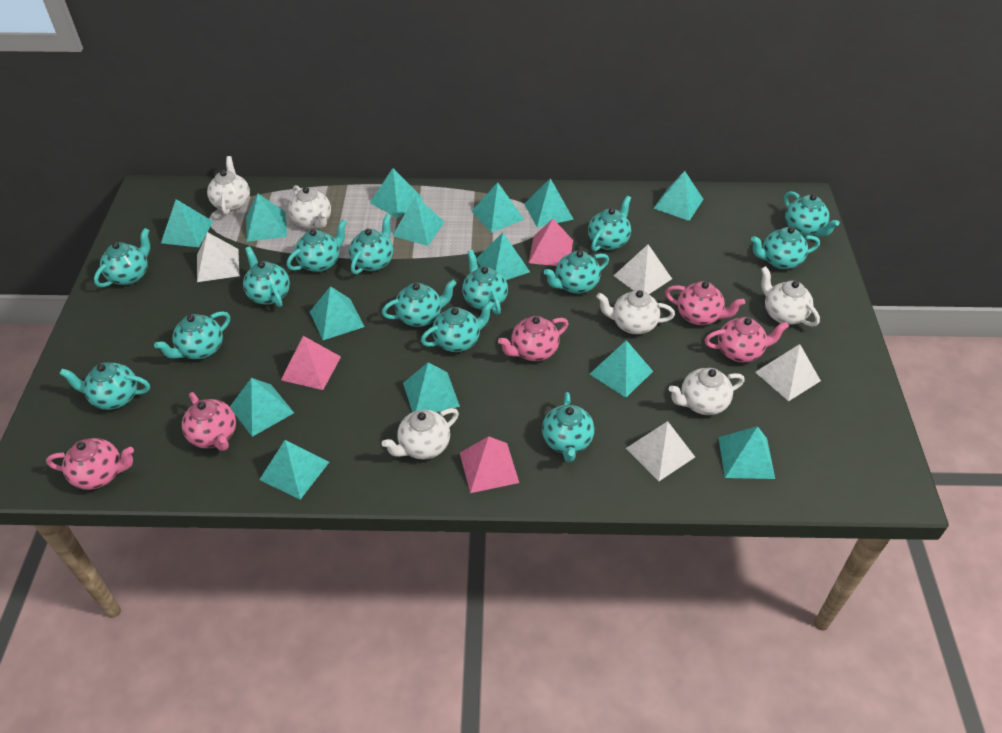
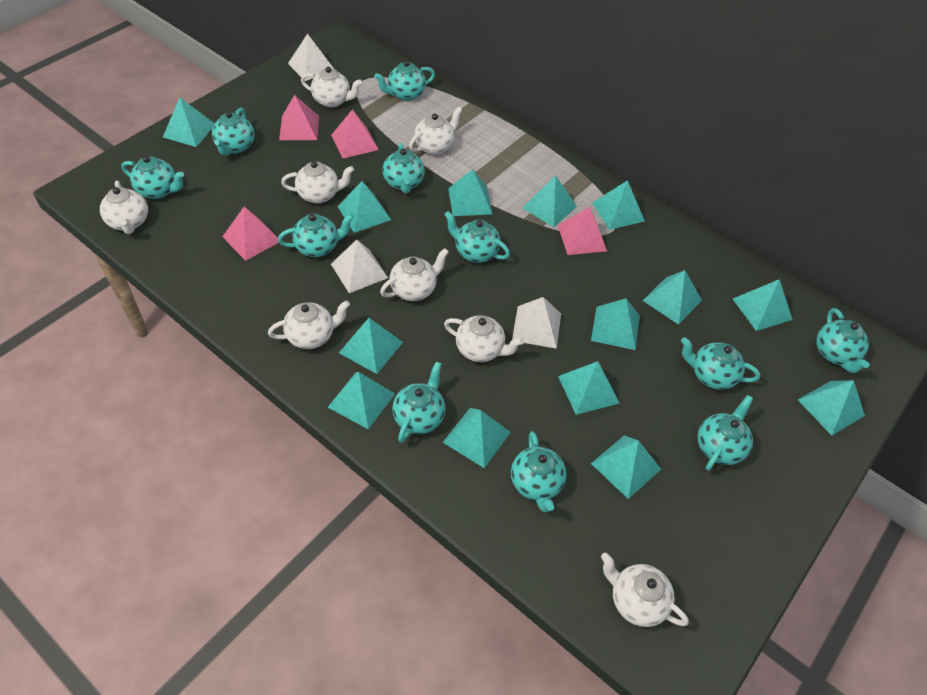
pink pyramid: 3 -> 4
pink teapot: 5 -> 0
turquoise teapot: 14 -> 11
white pyramid: 4 -> 3
white teapot: 6 -> 8

